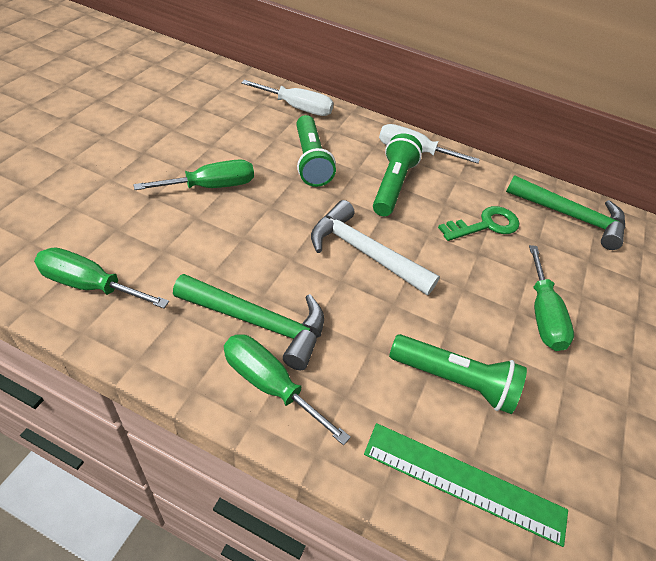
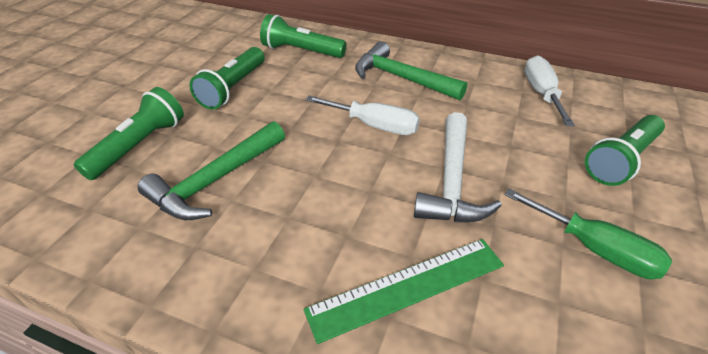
green flashlight: 3 -> 4
green key: 1 -> 0
green screwdriver: 4 -> 1

